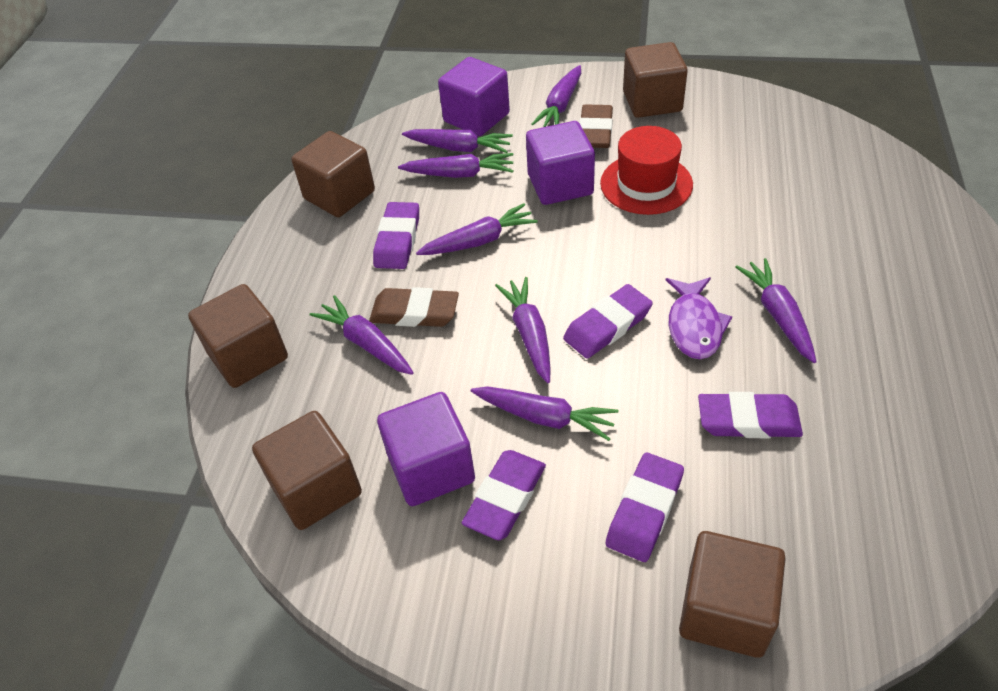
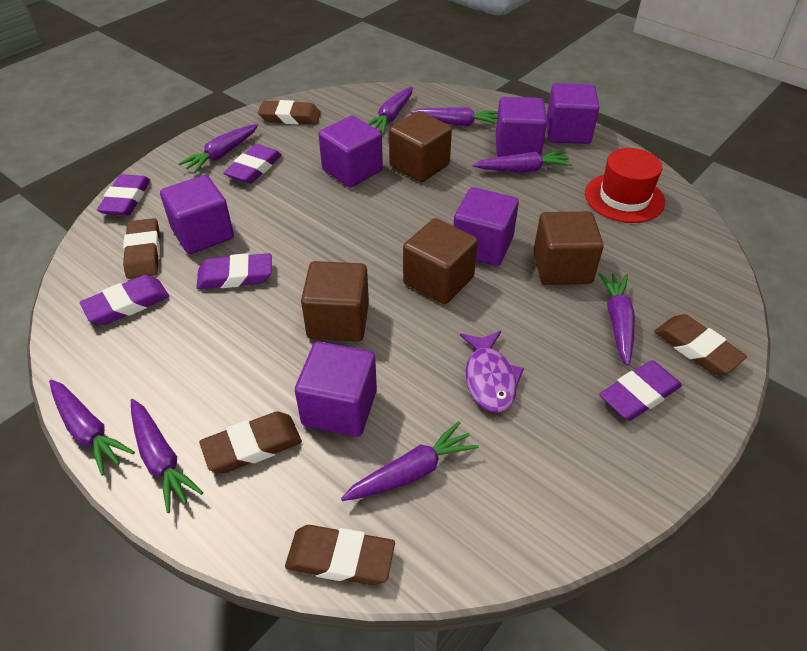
brown cube: 5 -> 4
brown eraser: 2 -> 5
purple cube: 3 -> 6

